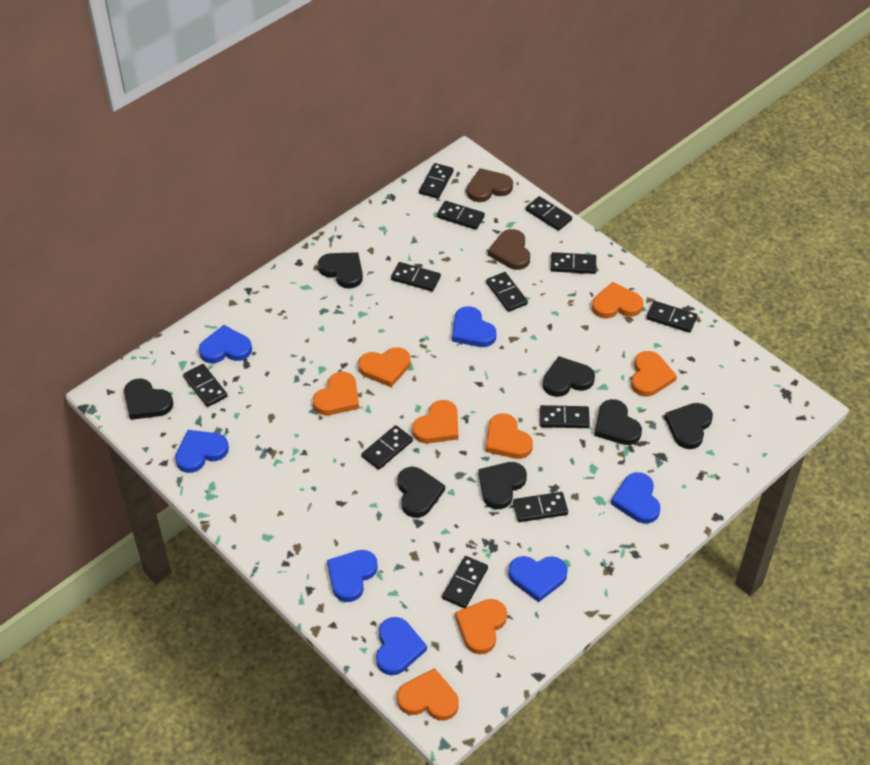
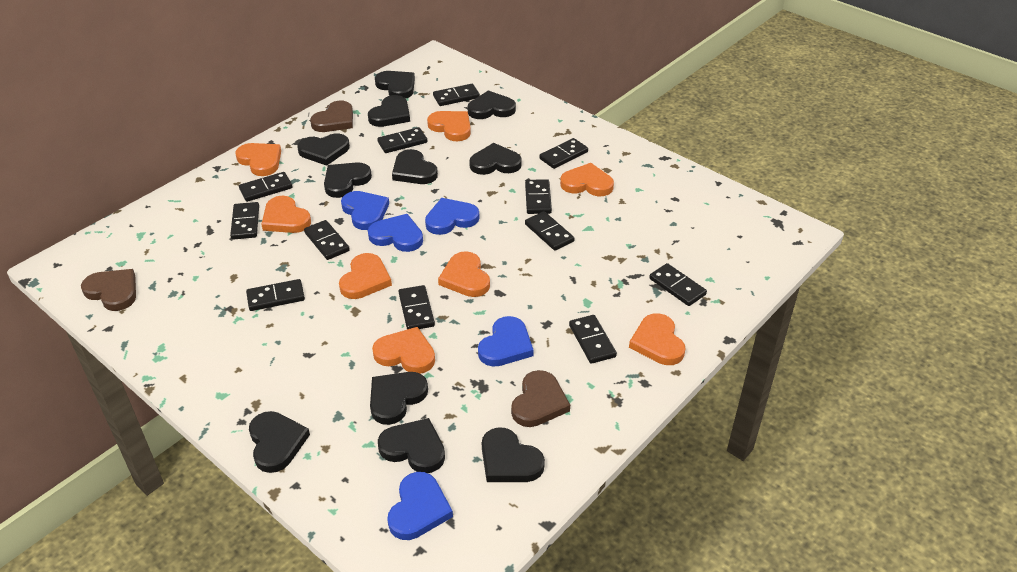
black heart: 7 -> 11
blue heart: 7 -> 5
brown heart: 2 -> 3

